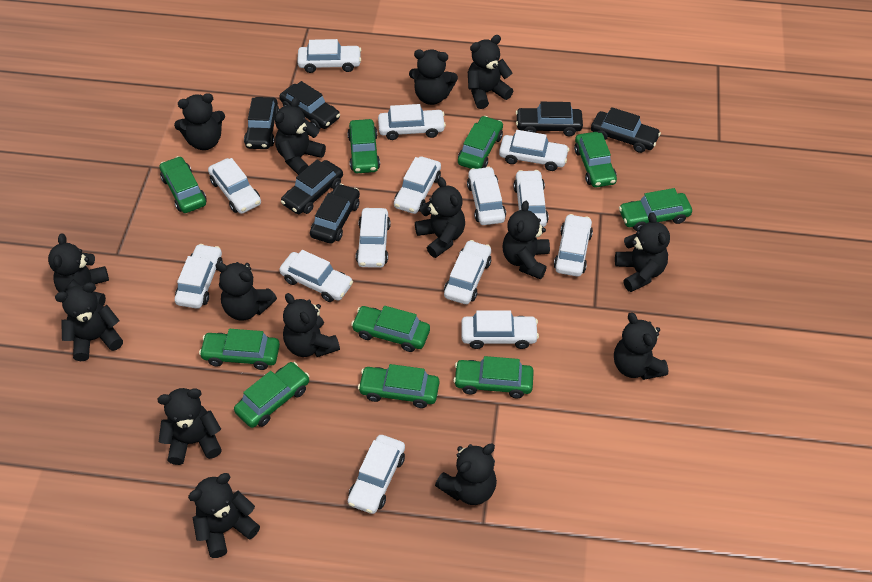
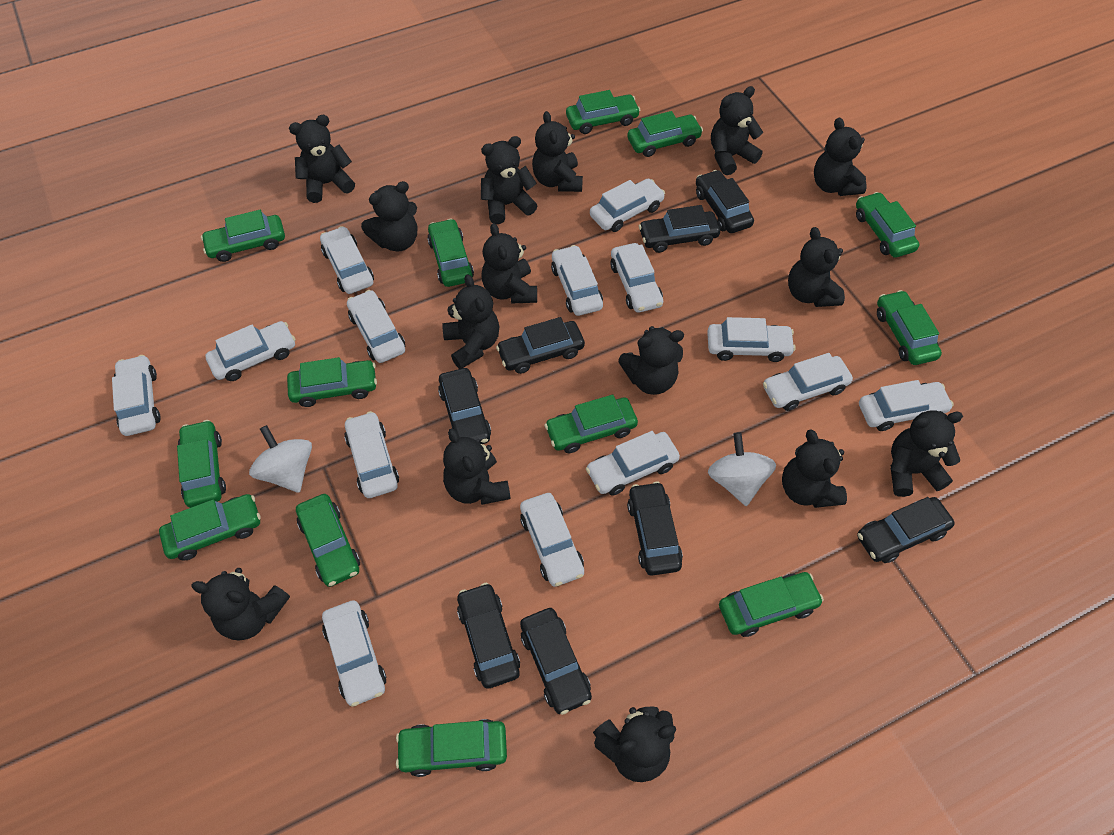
black car: 6 -> 8
green car: 10 -> 13
white spinning top: 0 -> 2

